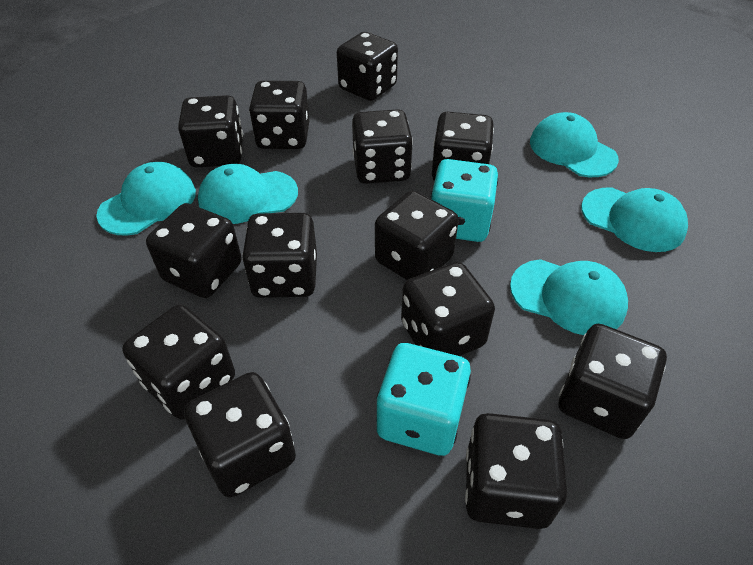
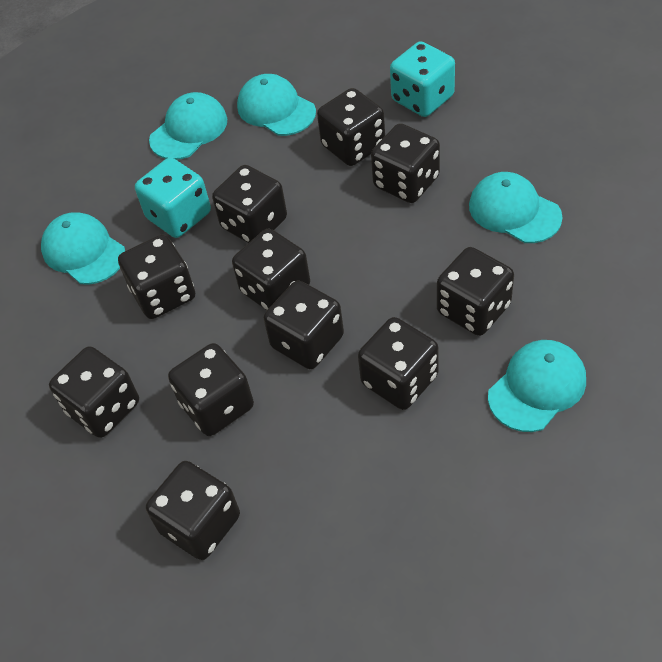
black dice: 13 -> 11

